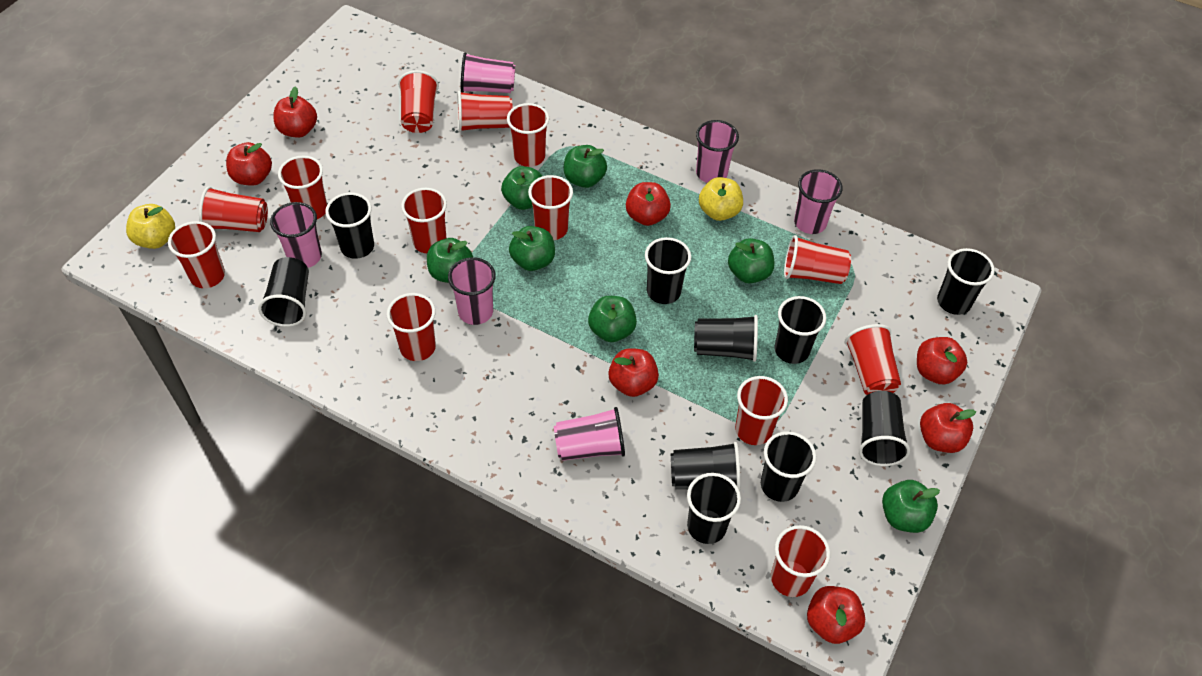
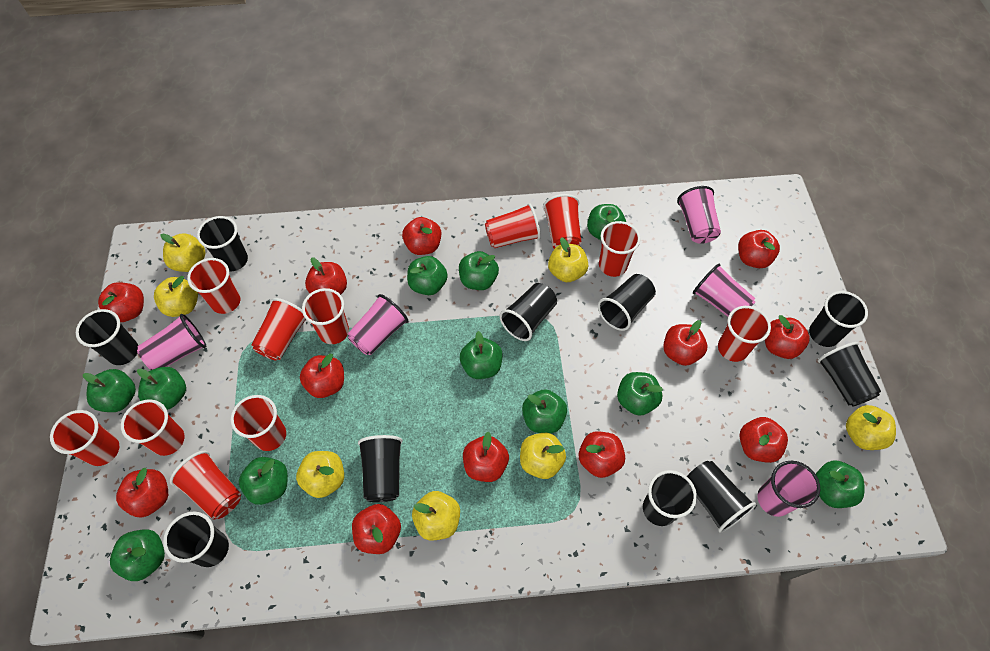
green apple: 7 -> 11
pink cup: 6 -> 5
red apple: 7 -> 12
red cup: 13 -> 11
yellow apple: 2 -> 7

